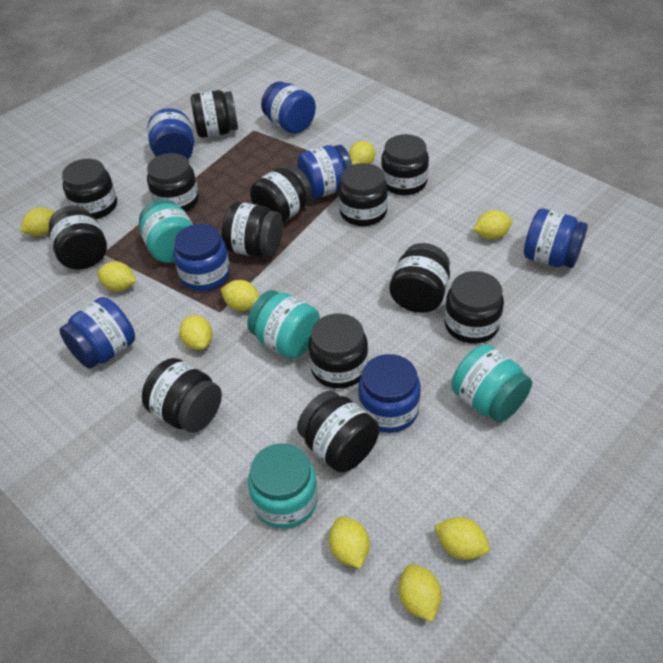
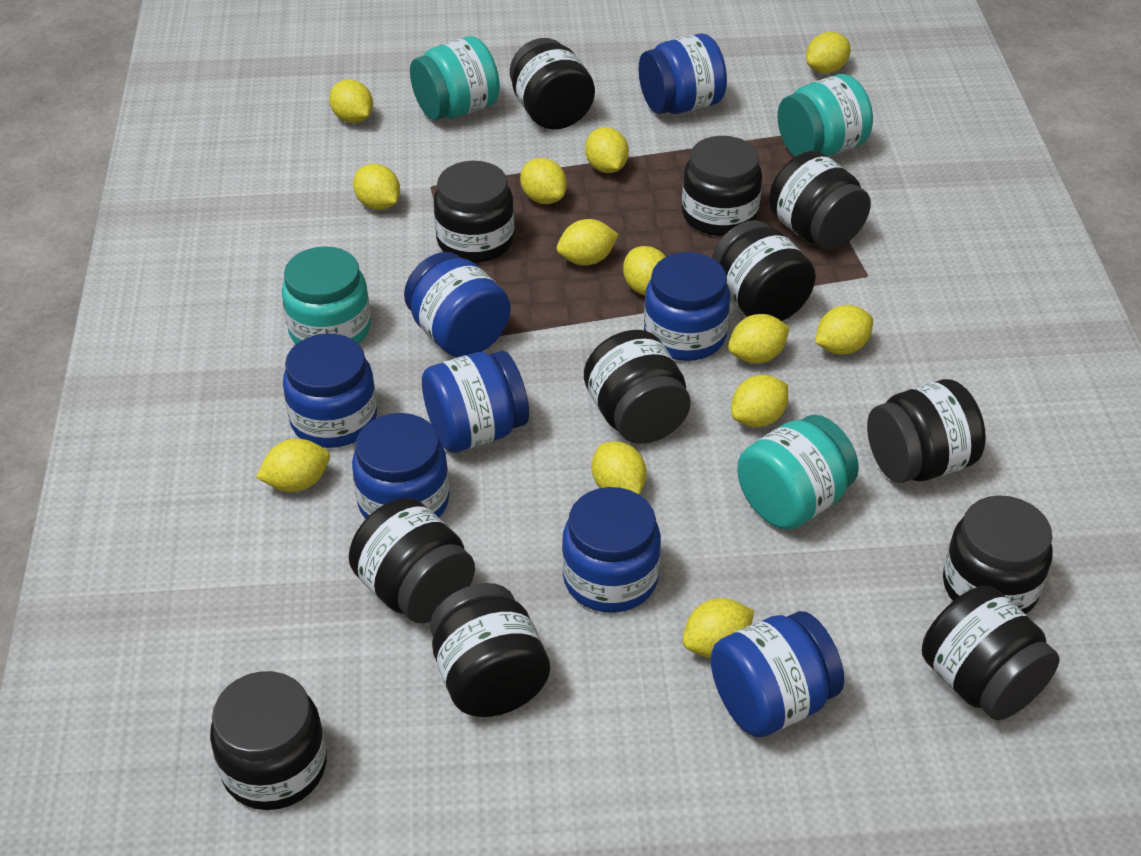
black jar: 13 -> 12
blue jar: 7 -> 8
yellow lemon: 9 -> 13

